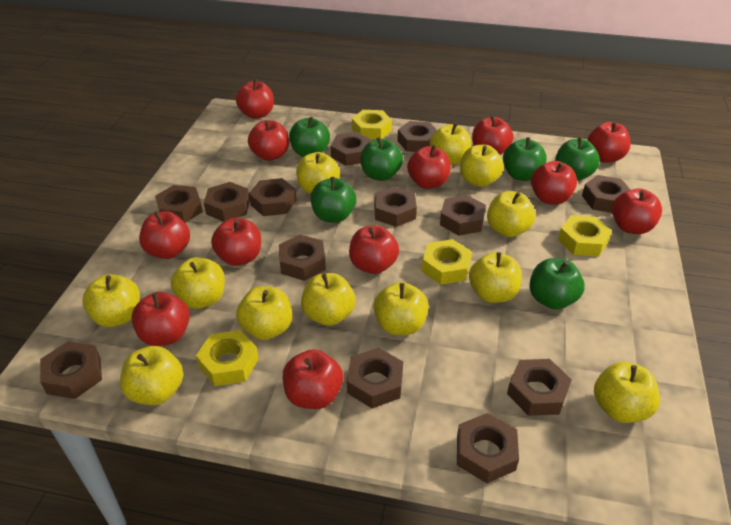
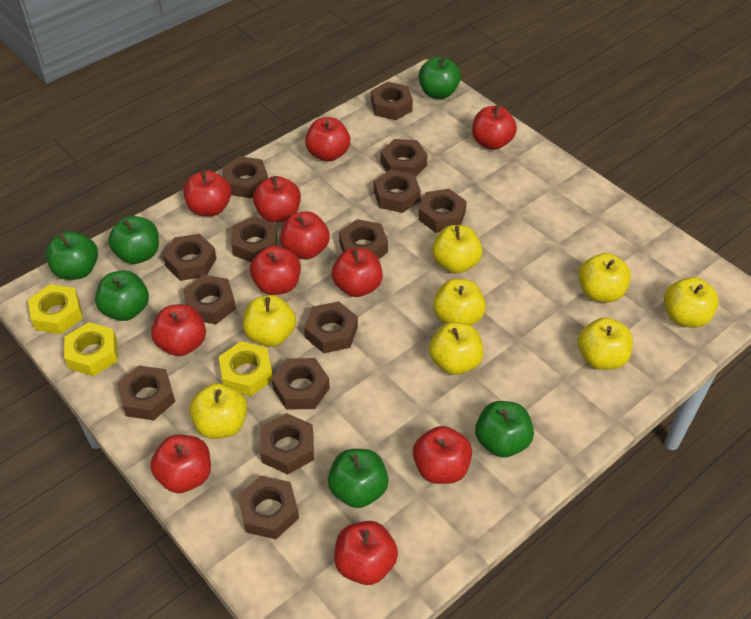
brown nut: 13 -> 14
red apple: 12 -> 11
yellow apple: 12 -> 8
yellow nut: 4 -> 3

